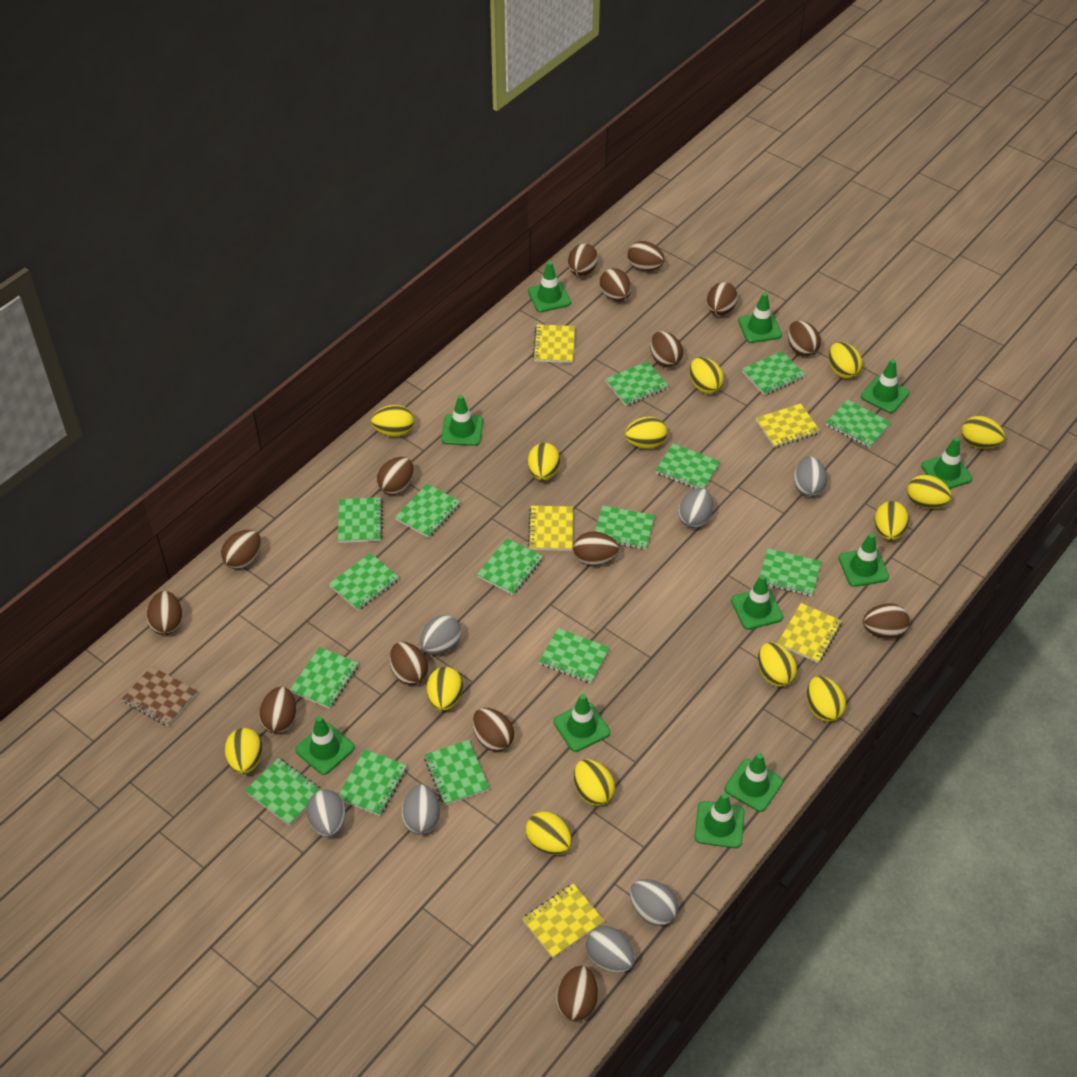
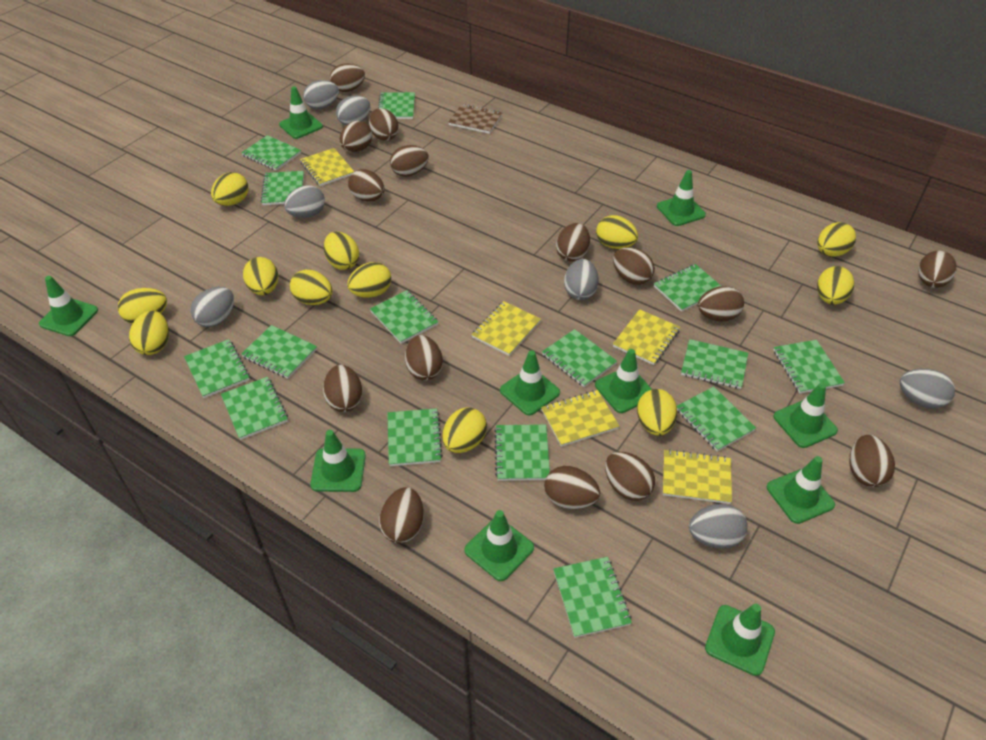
green traffic cone: 11 -> 10
yellow egg: 14 -> 12

